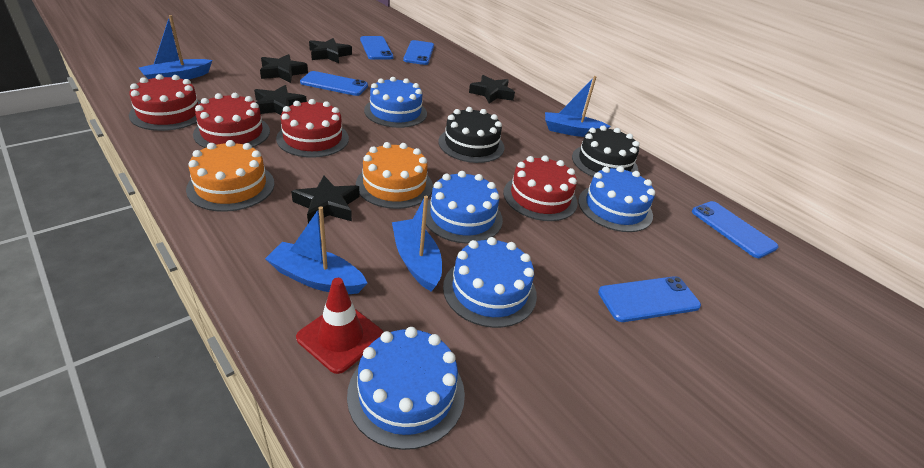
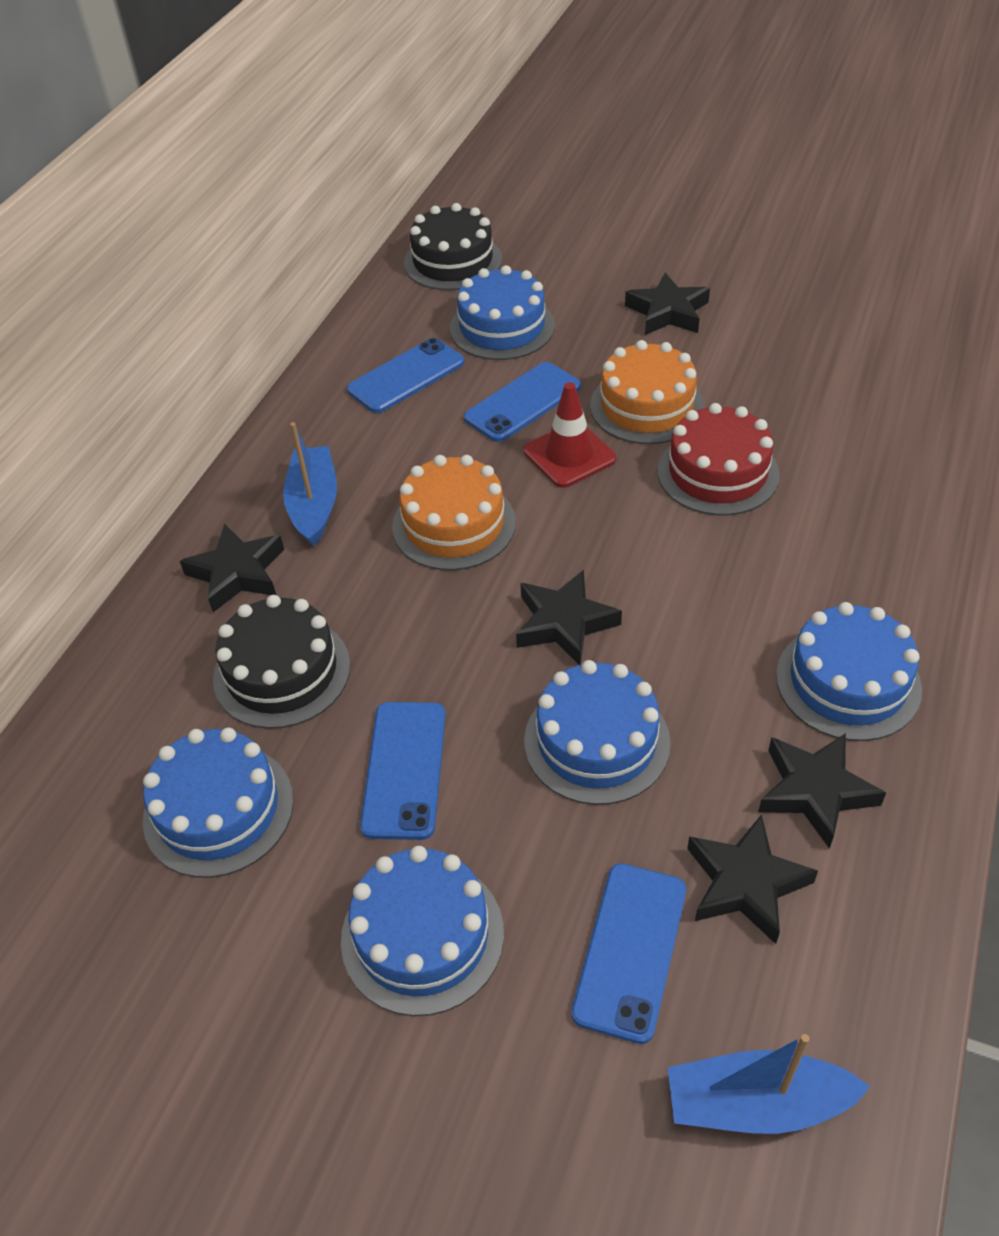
blue boat: 4 -> 2
blue phone: 5 -> 4
red cake: 4 -> 1

